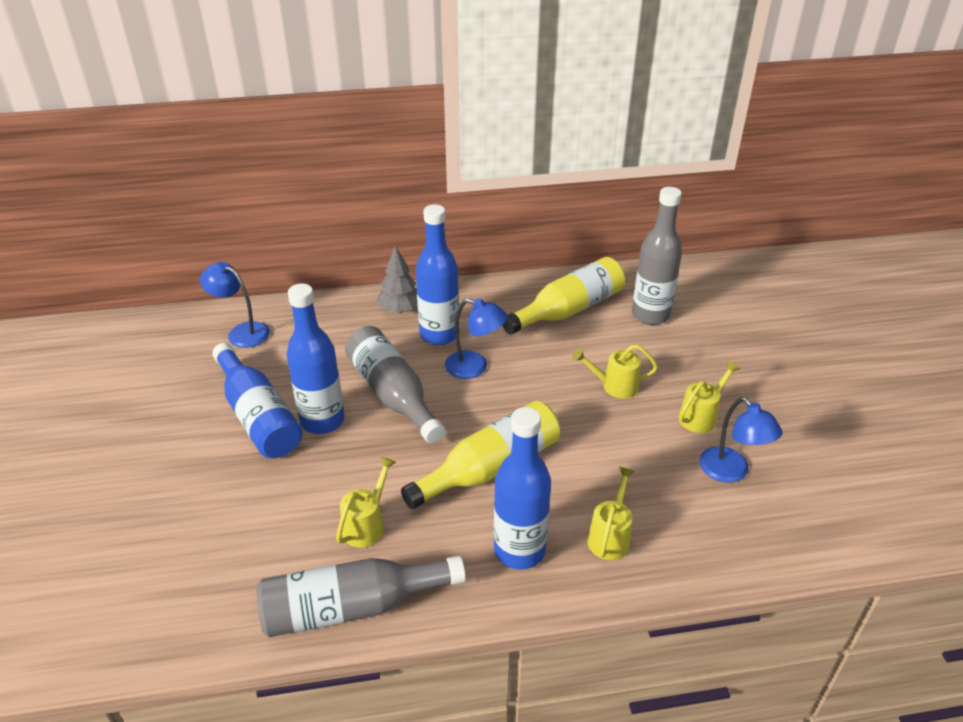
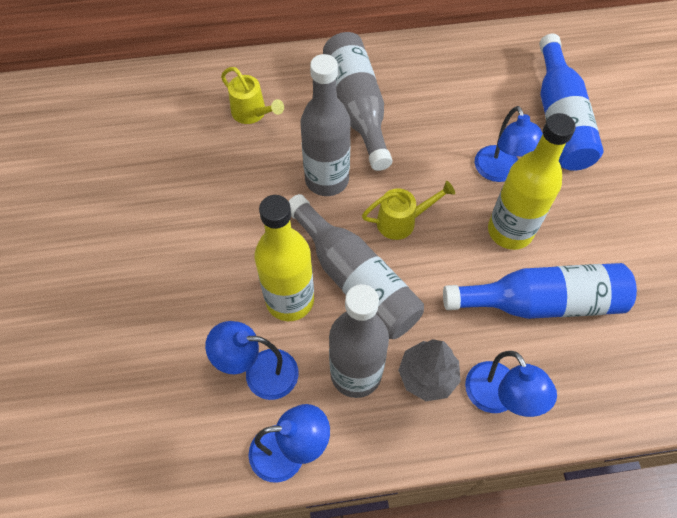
blue bottle: 4 -> 2
blue lamp: 3 -> 4
grey bottle: 3 -> 4
yellow watering can: 4 -> 2

